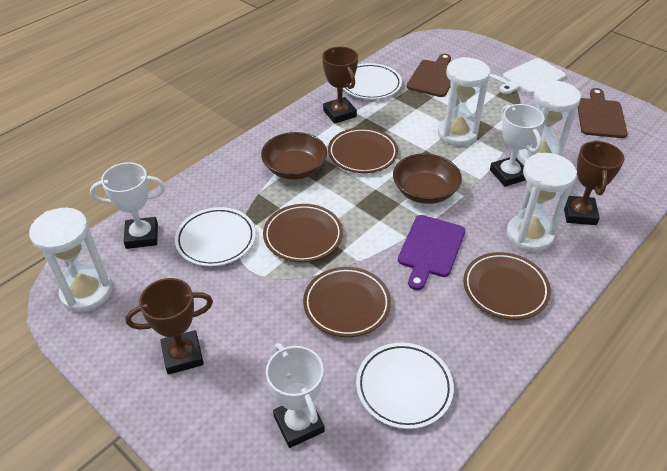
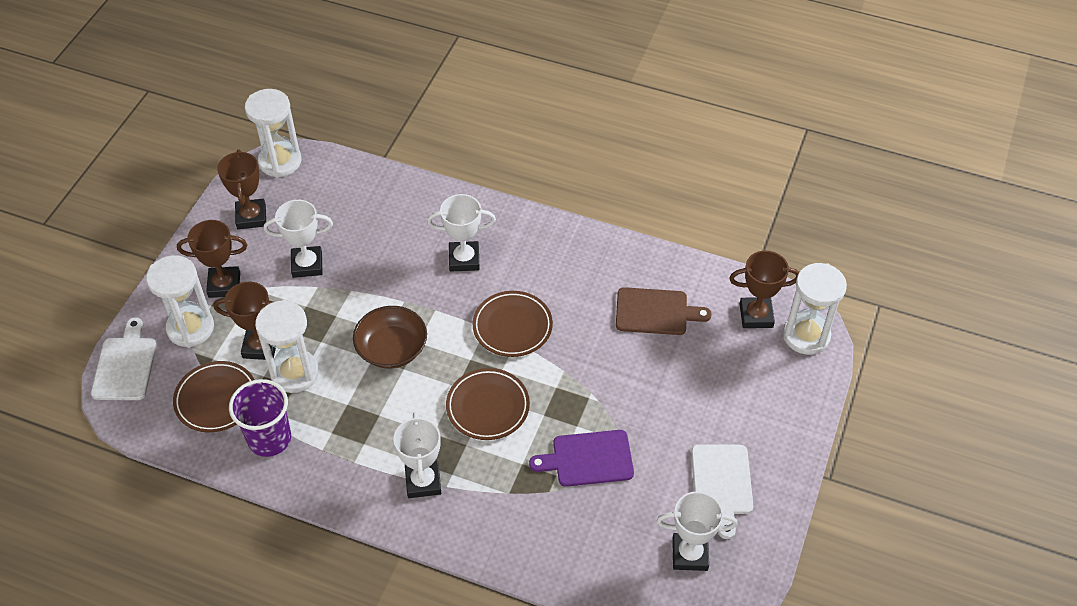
brown bowl: 2 -> 1
brown cutting board: 2 -> 1
brown plate: 4 -> 3
brown trophy: 3 -> 4
purple cup: 0 -> 1
white cutting board: 1 -> 2
white plate: 3 -> 0
white trophy: 3 -> 4

